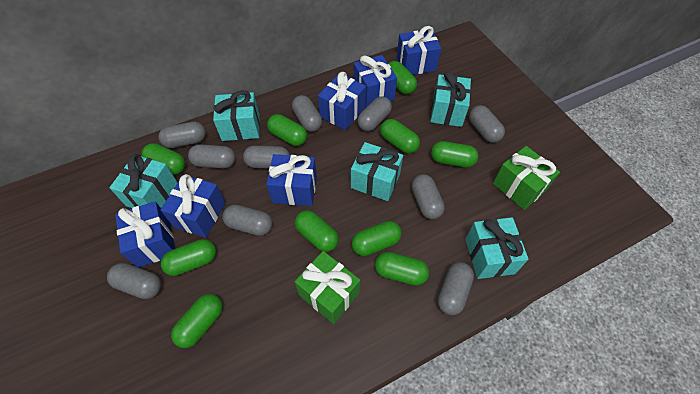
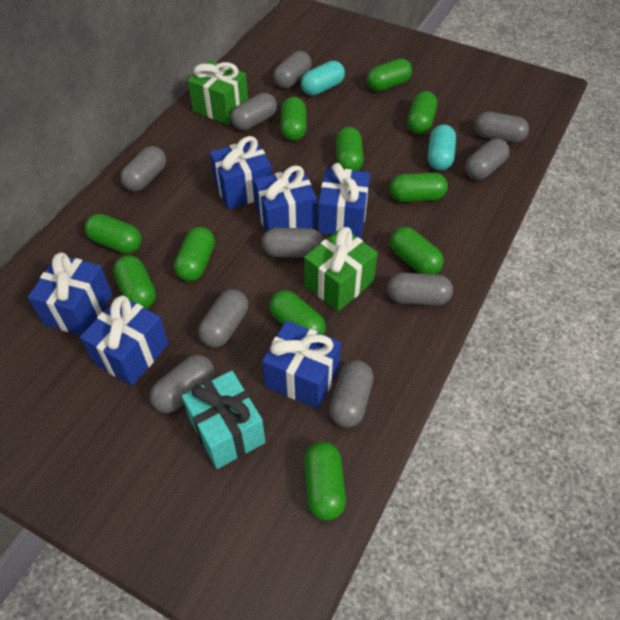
green capsule: 10 -> 11
turquoise capsule: 0 -> 2
turquoise gift: 5 -> 1

